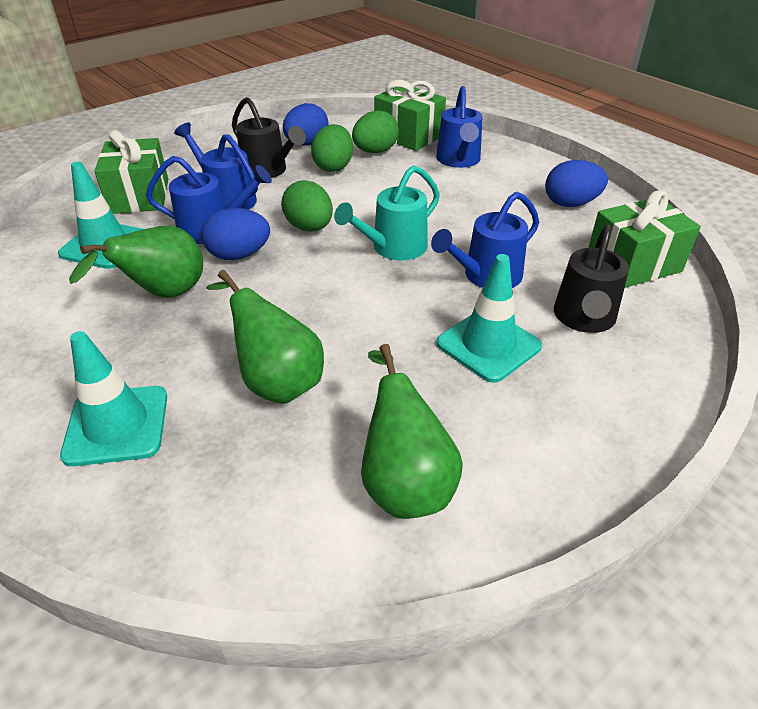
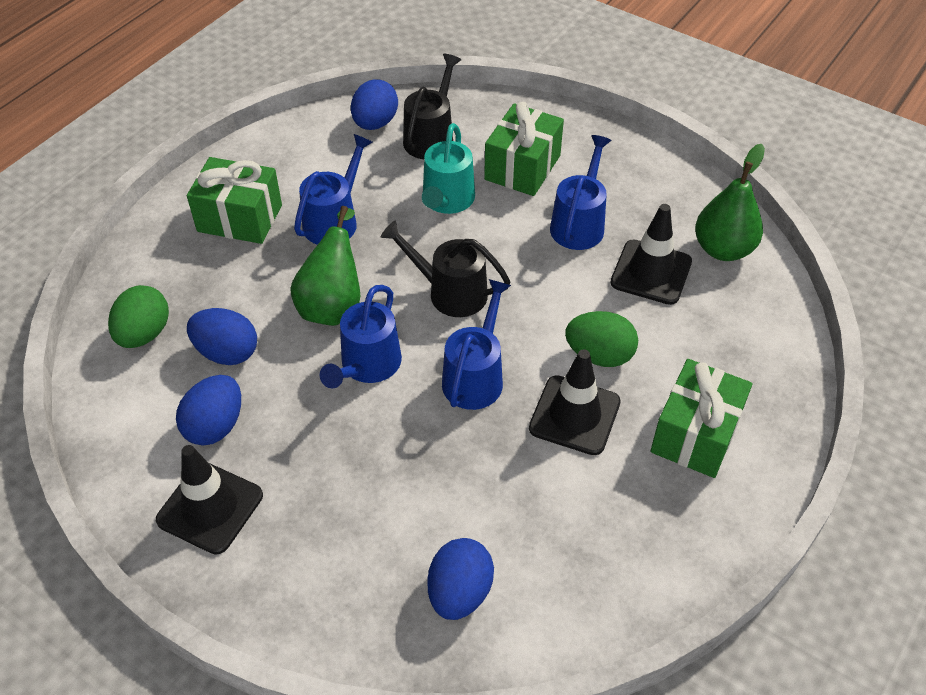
black traffic cone: 0 -> 3
blue egg: 3 -> 4
green egg: 3 -> 2
green pear: 3 -> 2
turquoise traffic cone: 3 -> 0

